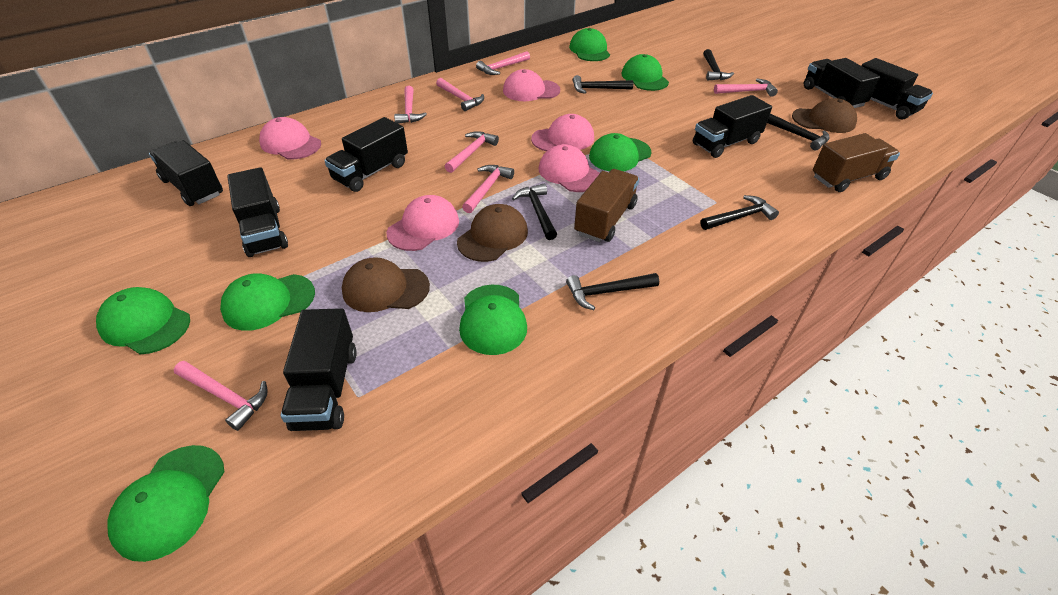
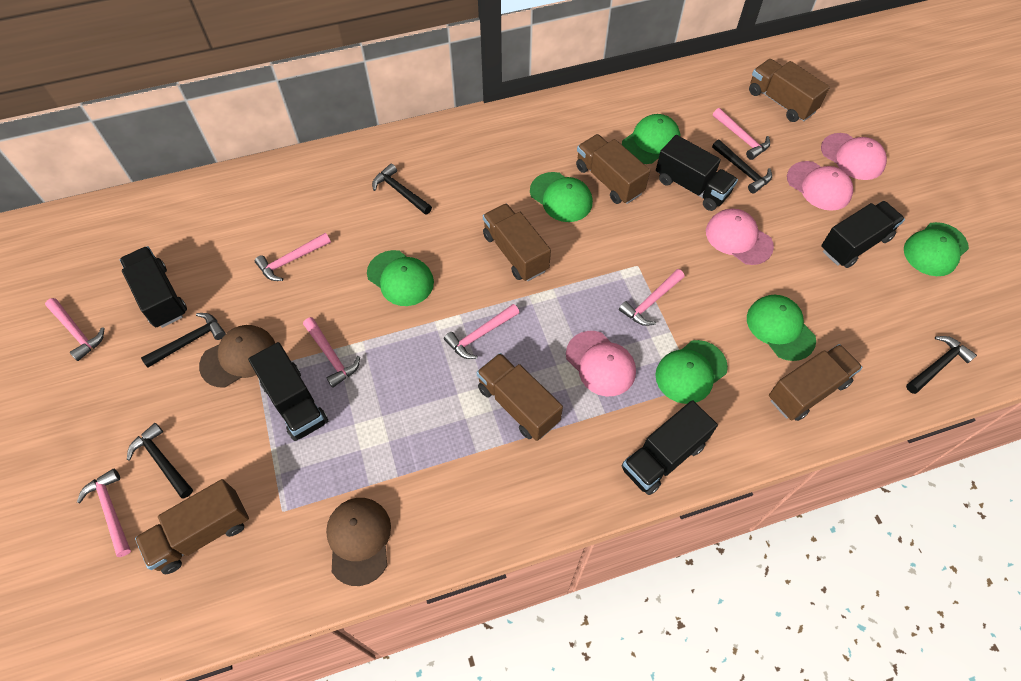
black hammer: 6 -> 5
black truck: 7 -> 5
brown cap: 3 -> 2
brown truck: 2 -> 6
green cap: 7 -> 6
pink cap: 5 -> 4

